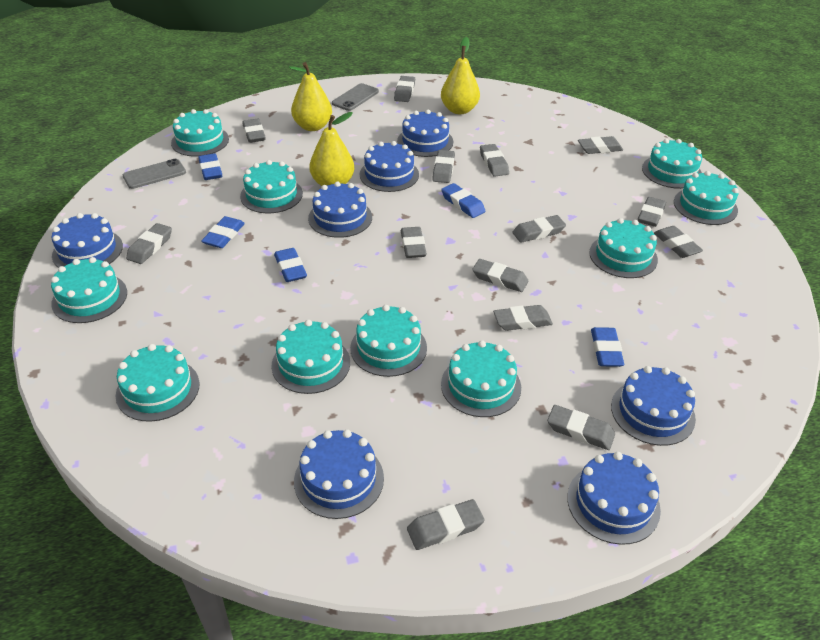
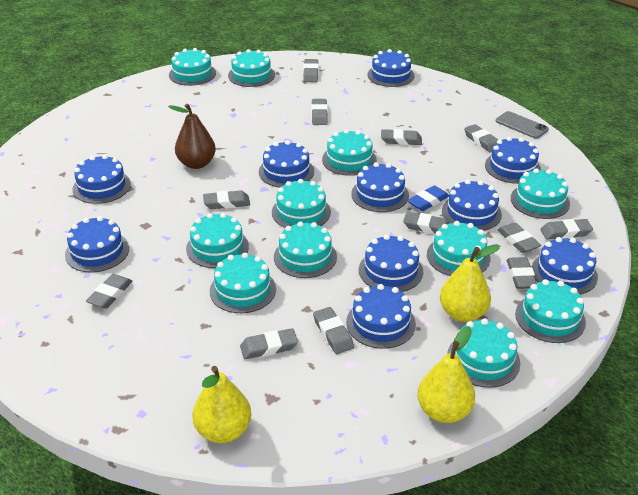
blue cake: 7 -> 10
blue eraser: 5 -> 1
brown pear: 0 -> 1
grey eraser: 14 -> 12
grey phone: 2 -> 1
turquoise cake: 10 -> 11

